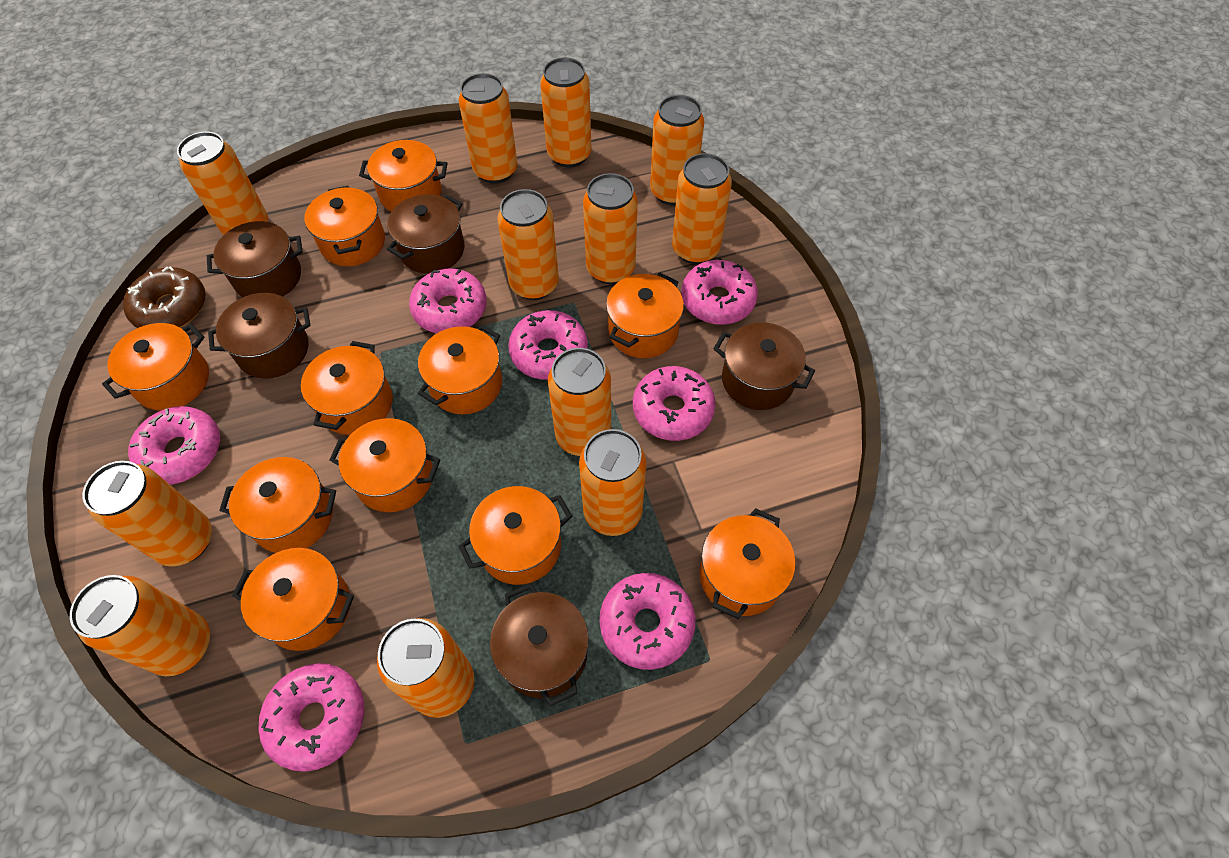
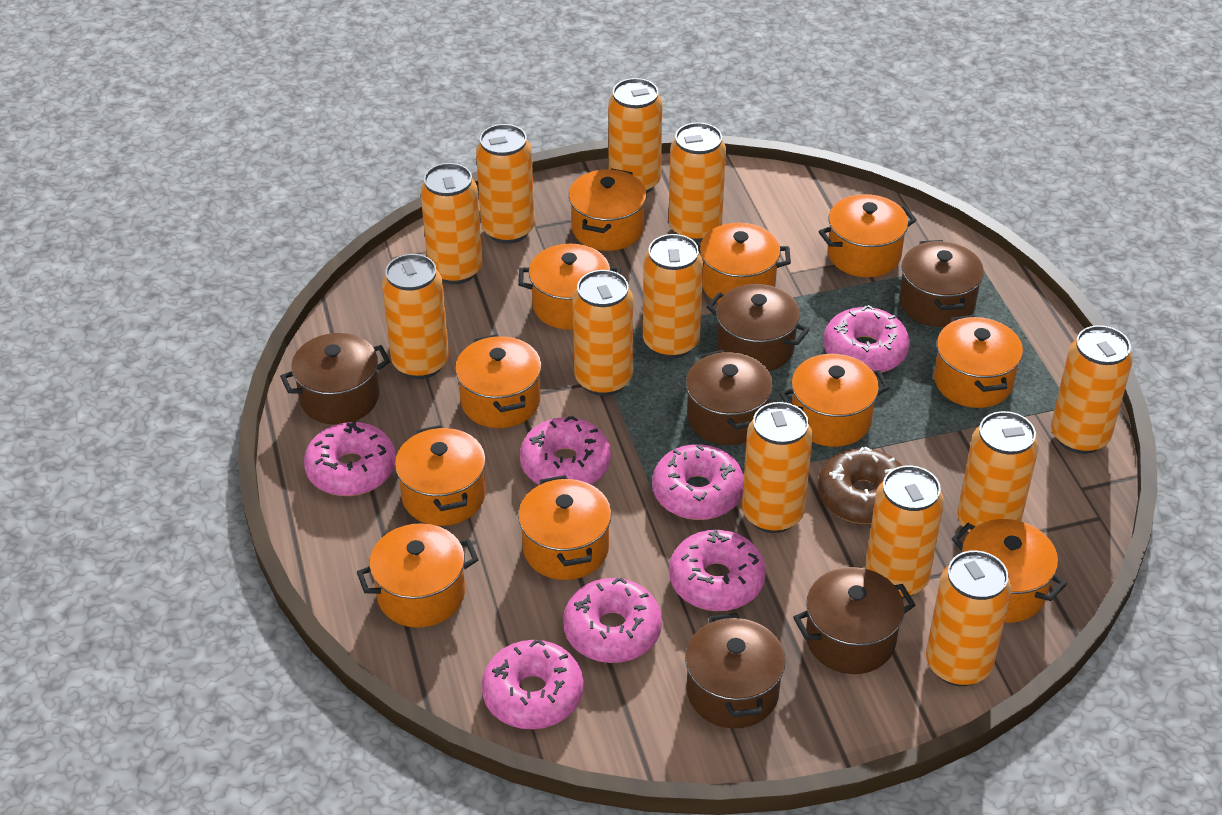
brown pot: 5 -> 6

